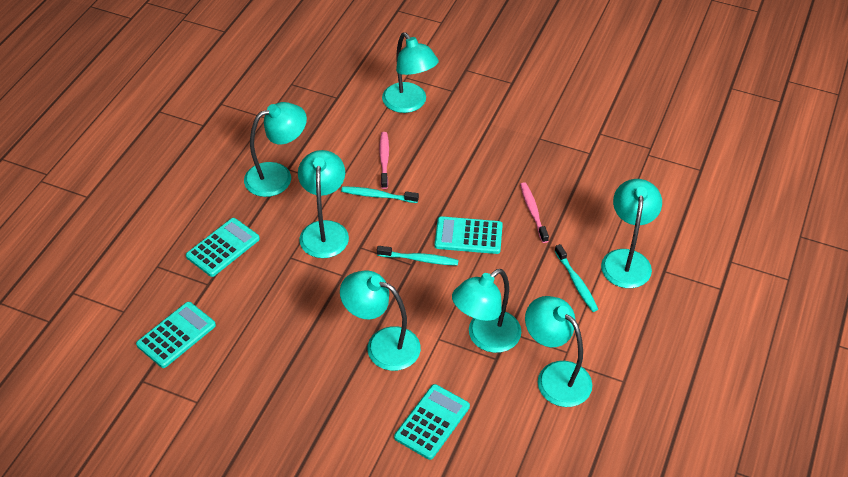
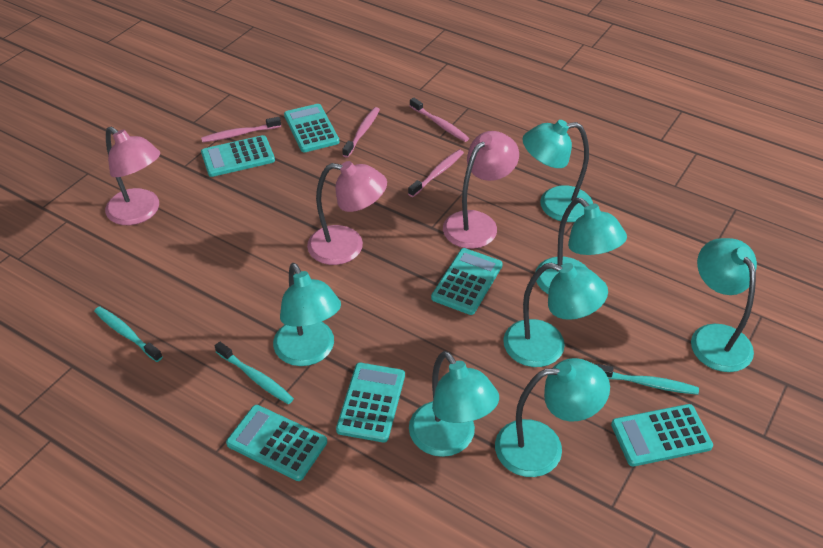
pink lamp: 0 -> 3
pink toothbrush: 2 -> 4
turquoise calculator: 4 -> 6

